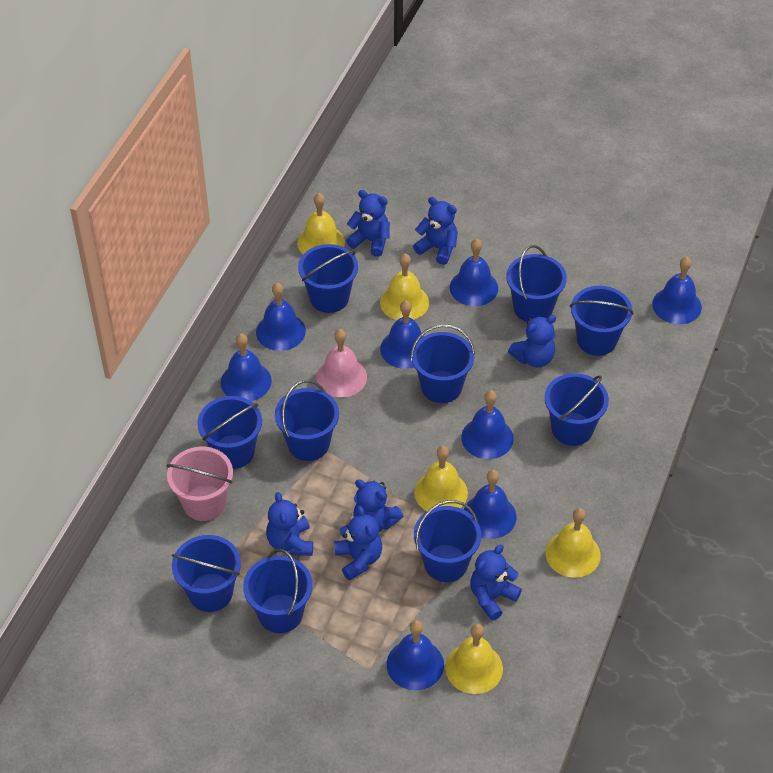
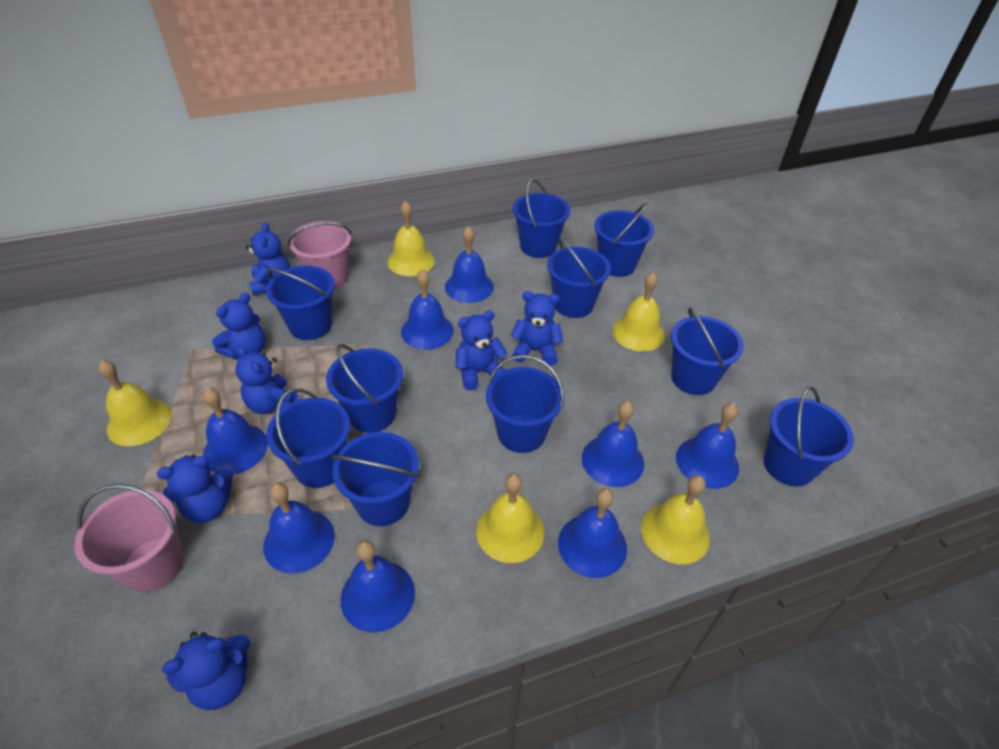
pink bell: 1 -> 0
pink bucket: 1 -> 2

